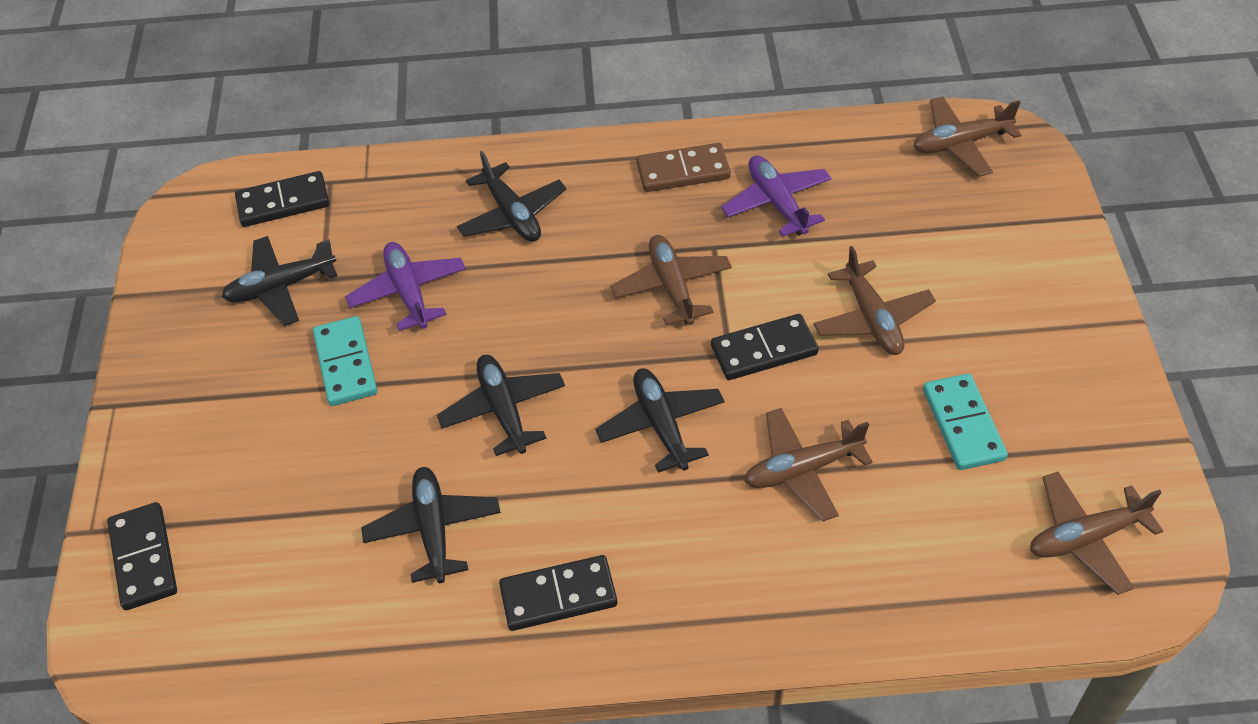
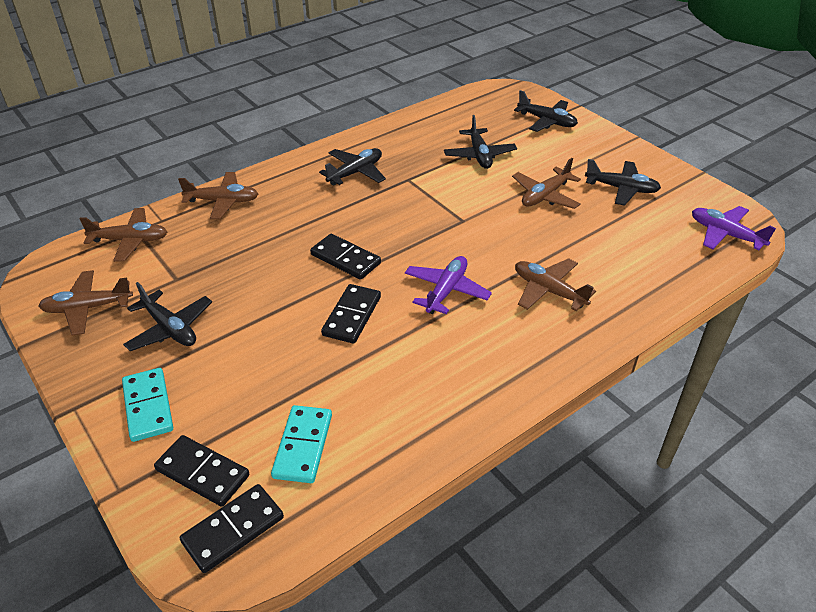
brown domino: 1 -> 0

